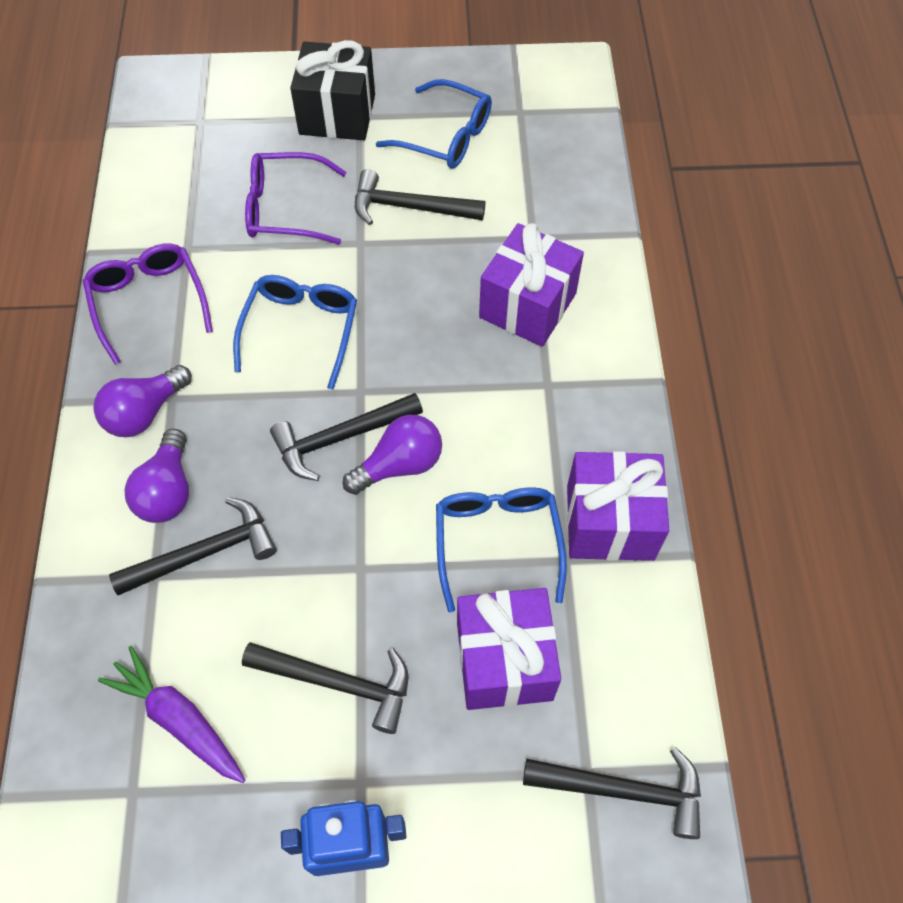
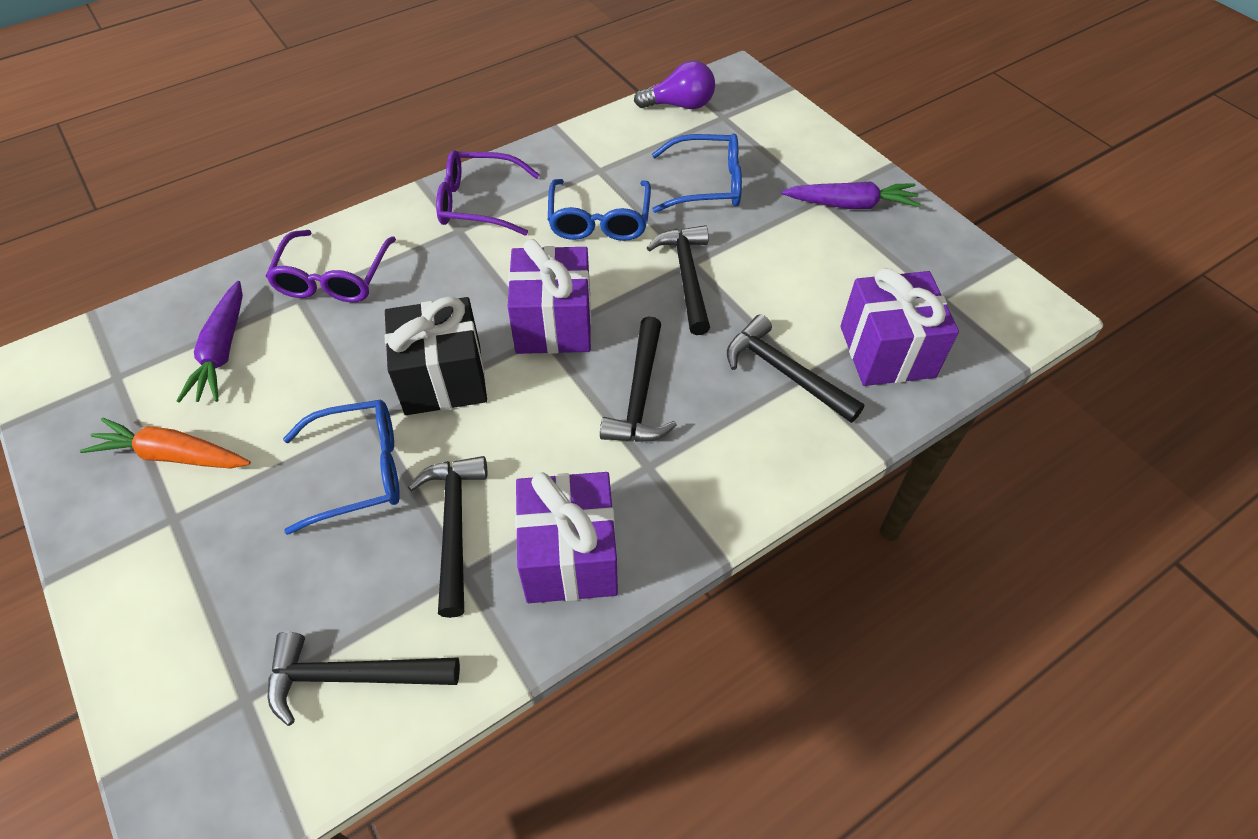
blue robot: 1 -> 0
orange carrot: 0 -> 1
purple carrot: 1 -> 2
purple light bulb: 3 -> 1

